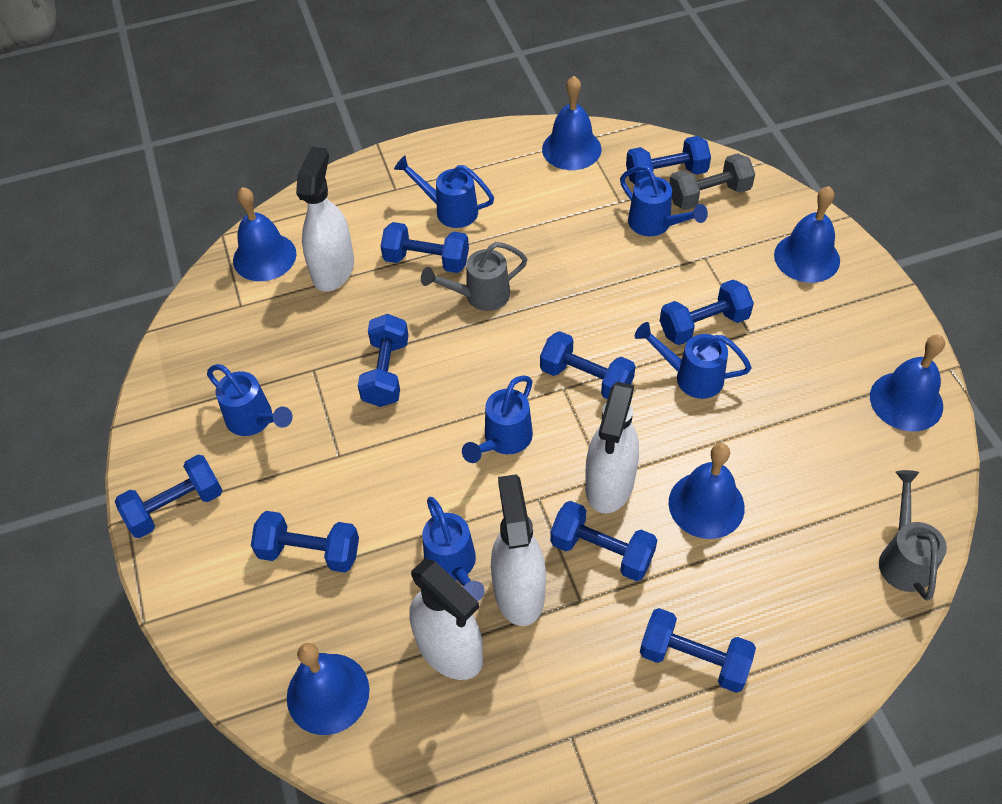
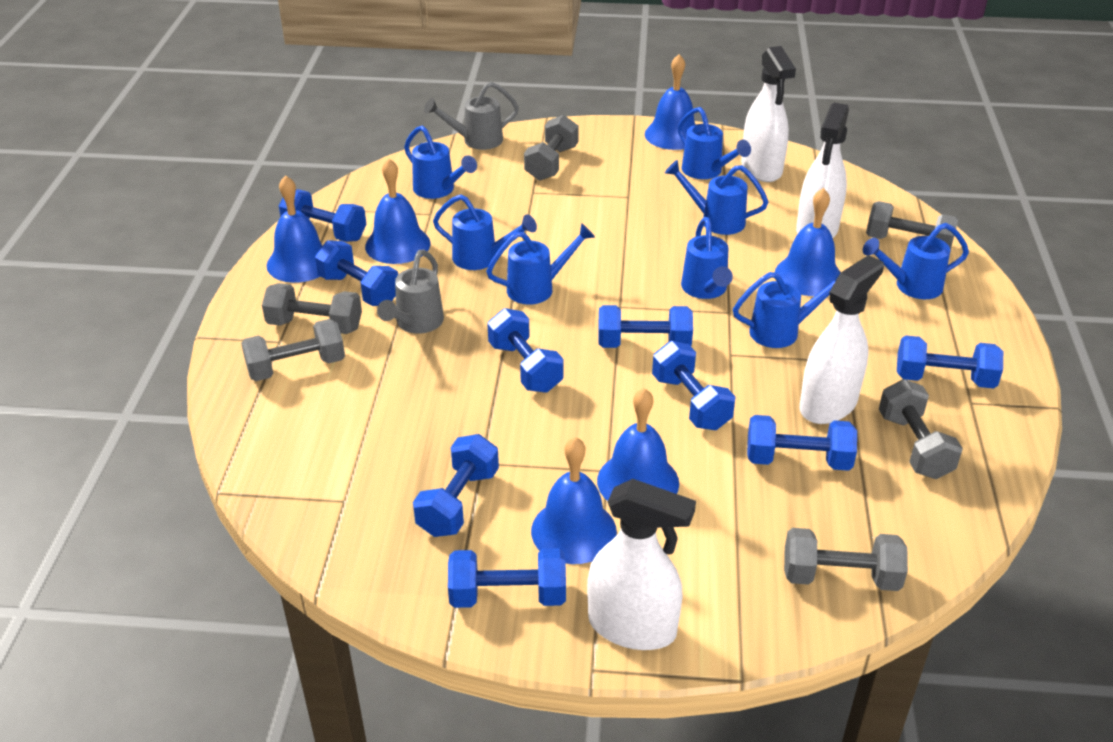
blue watering can: 6 -> 8
grey dumbbell: 1 -> 6

